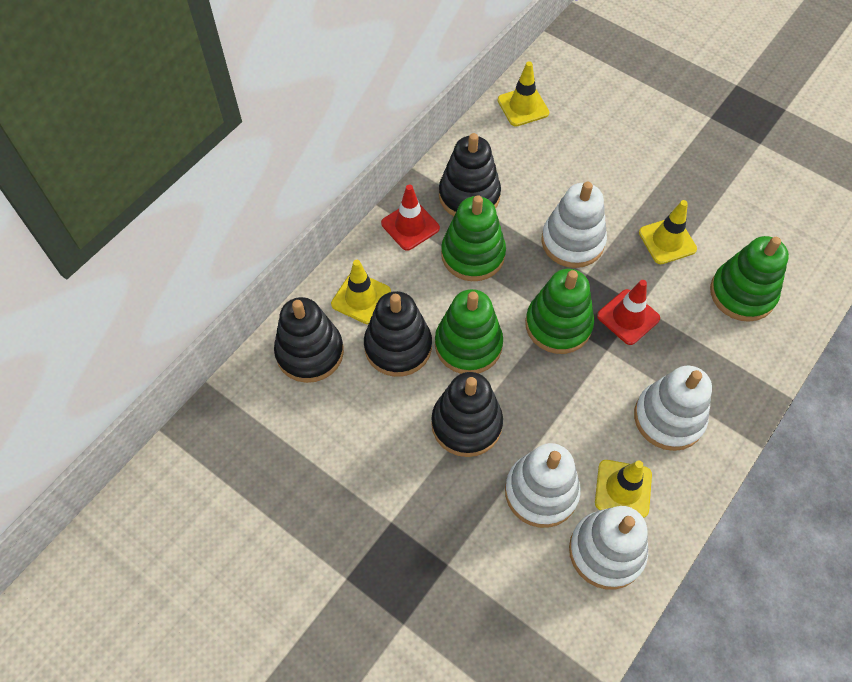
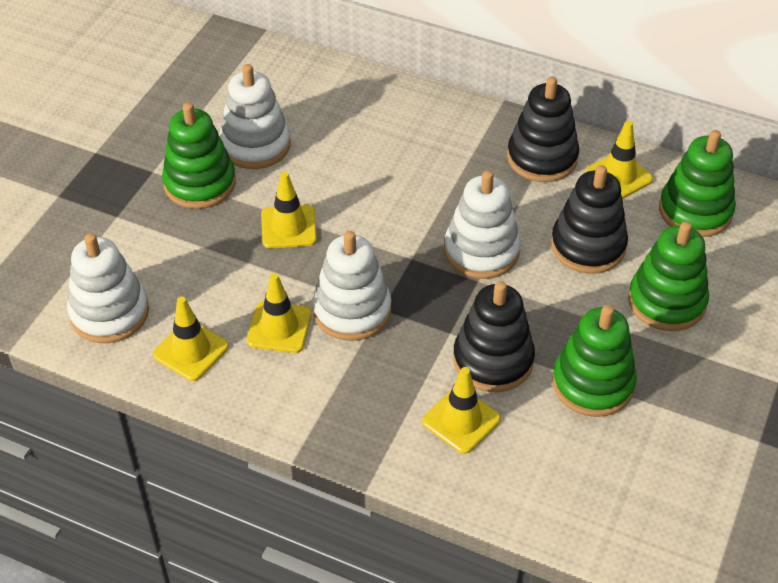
black stacking toy: 4 -> 3
red traffic cone: 2 -> 0
yellow traffic cone: 4 -> 5

